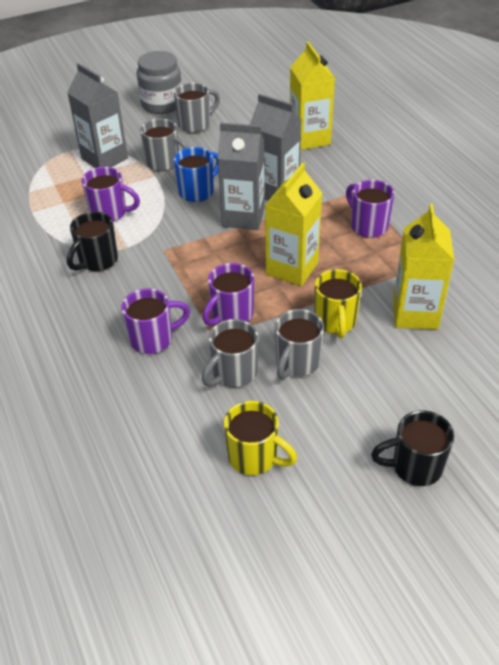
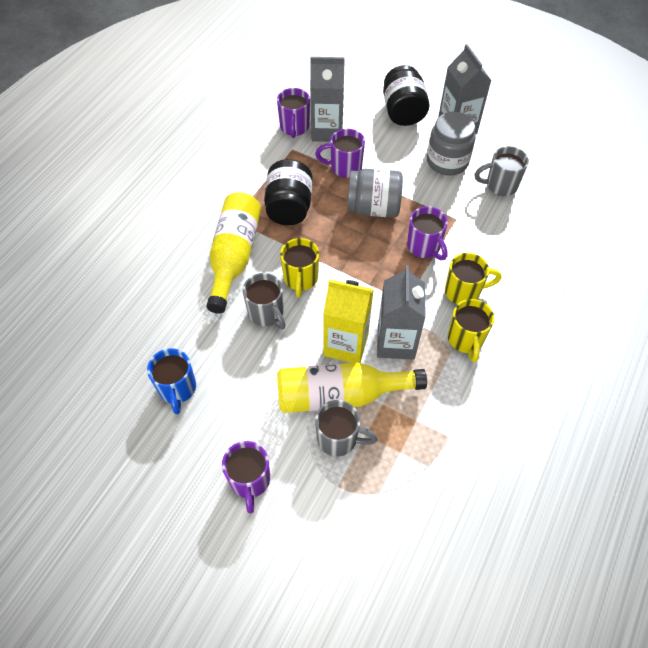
black jar: 0 -> 2
black mug: 2 -> 0
grey jar: 1 -> 2
grey mug: 4 -> 3
yellow bottle: 0 -> 2
yellow carton: 3 -> 1
yellow mug: 2 -> 3

